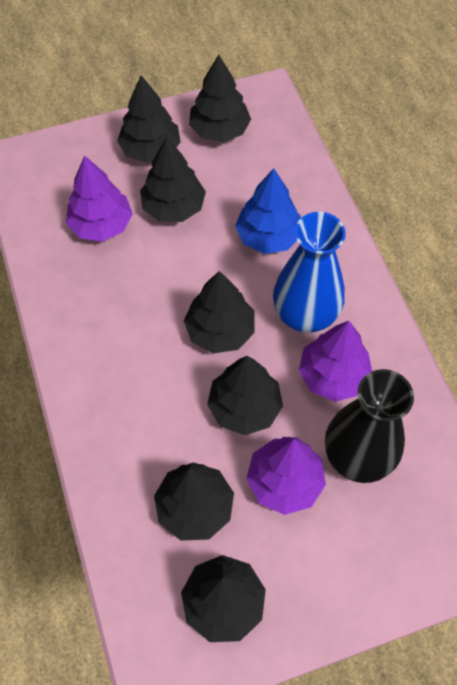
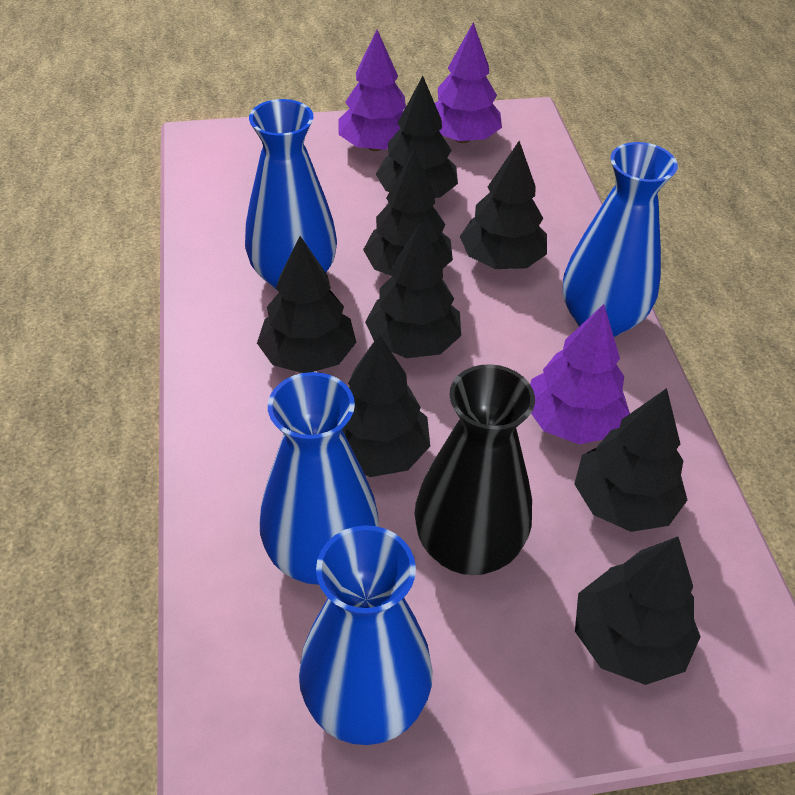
black tree: 7 -> 8
blue tree: 1 -> 0
blue vase: 1 -> 4

